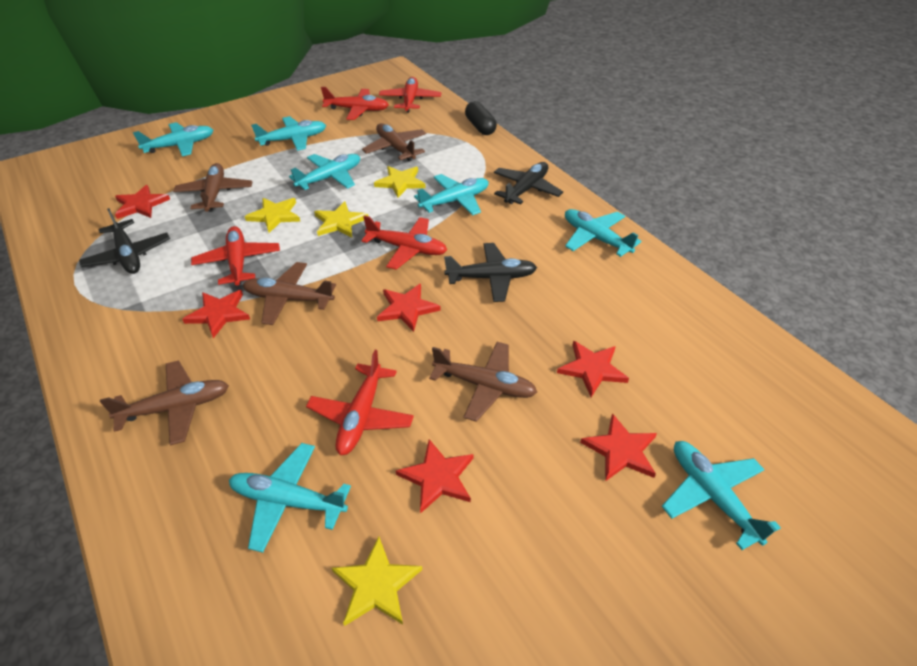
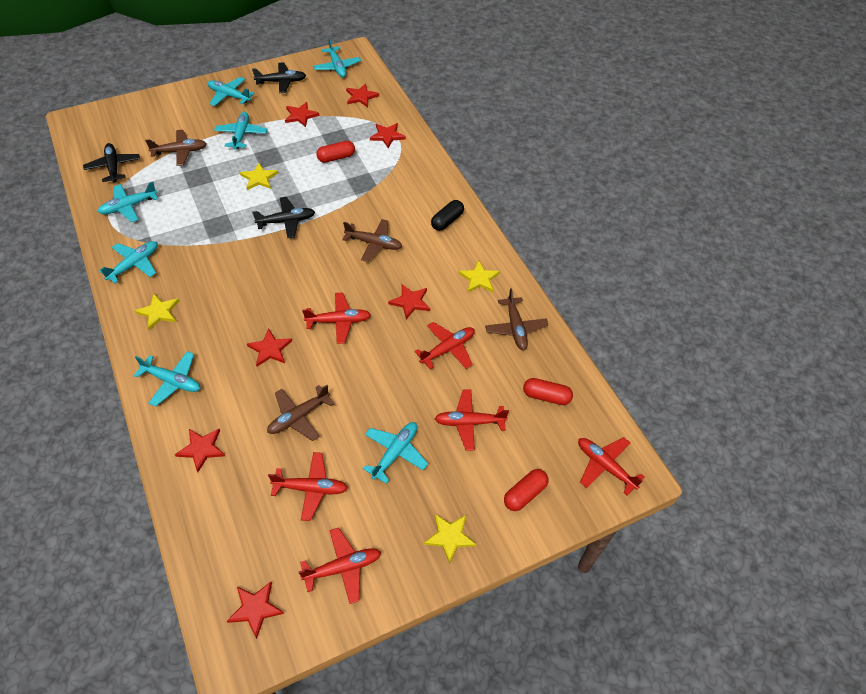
brown plane: 5 -> 4
red capsule: 0 -> 3
red plane: 5 -> 6
red star: 6 -> 7

